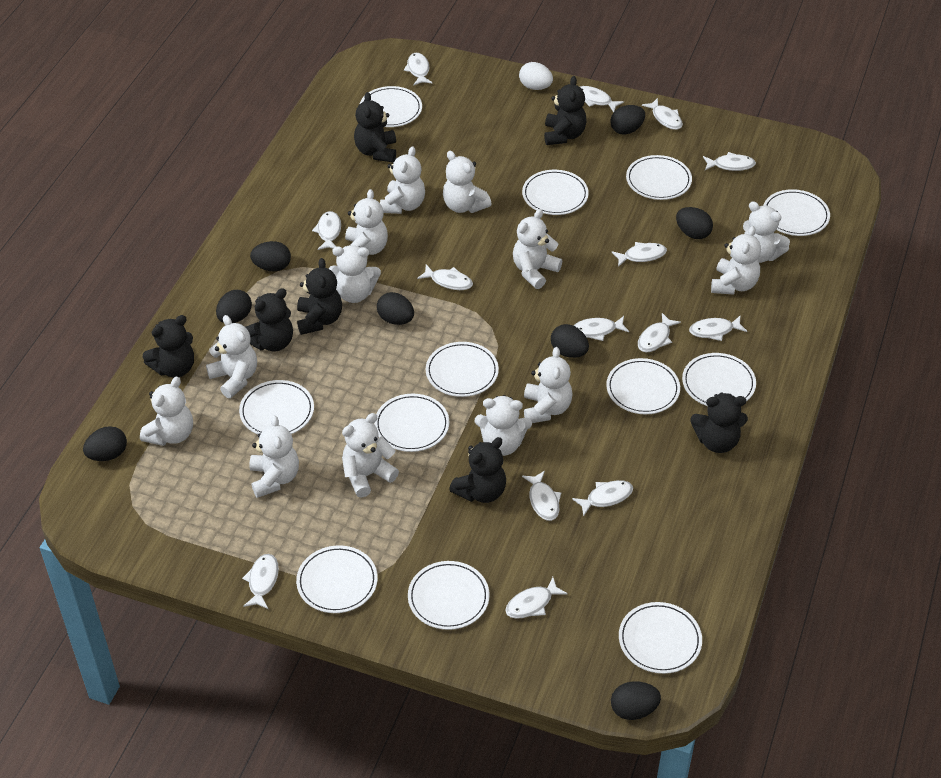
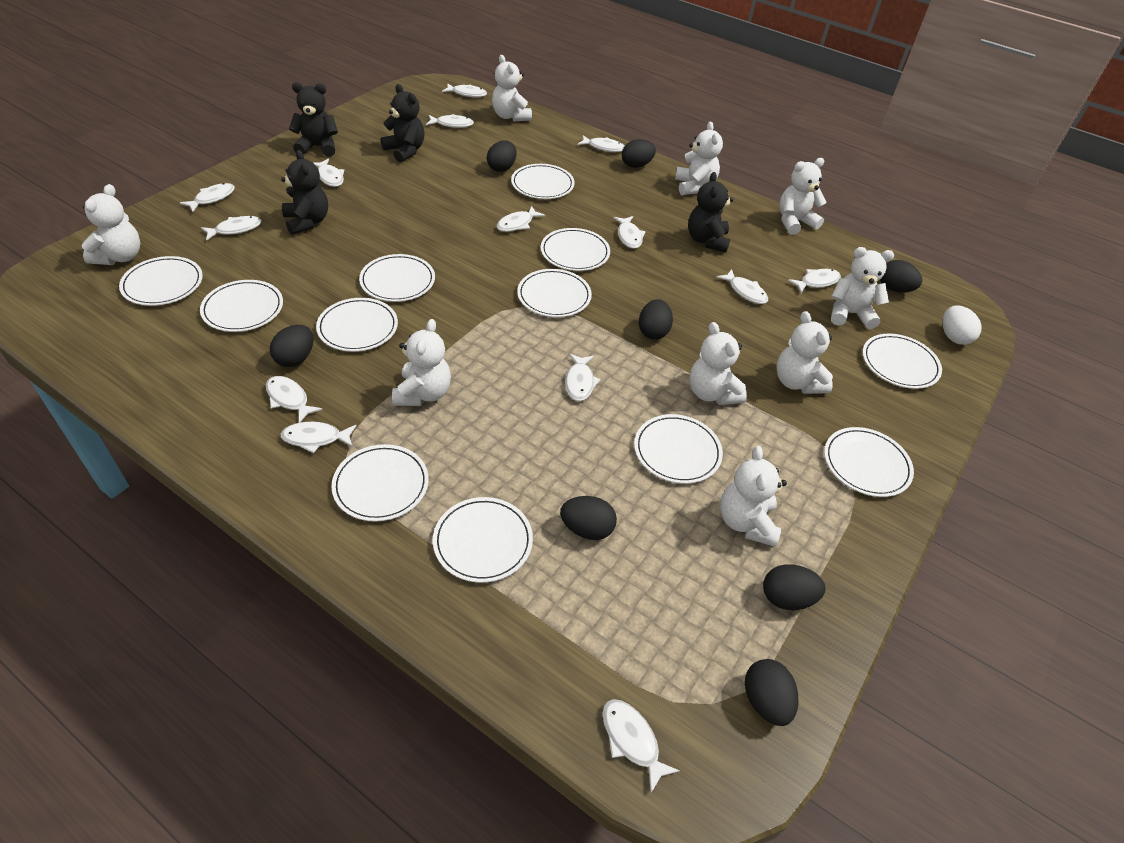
black teddy bear: 7 -> 4
white teddy bear: 13 -> 9

